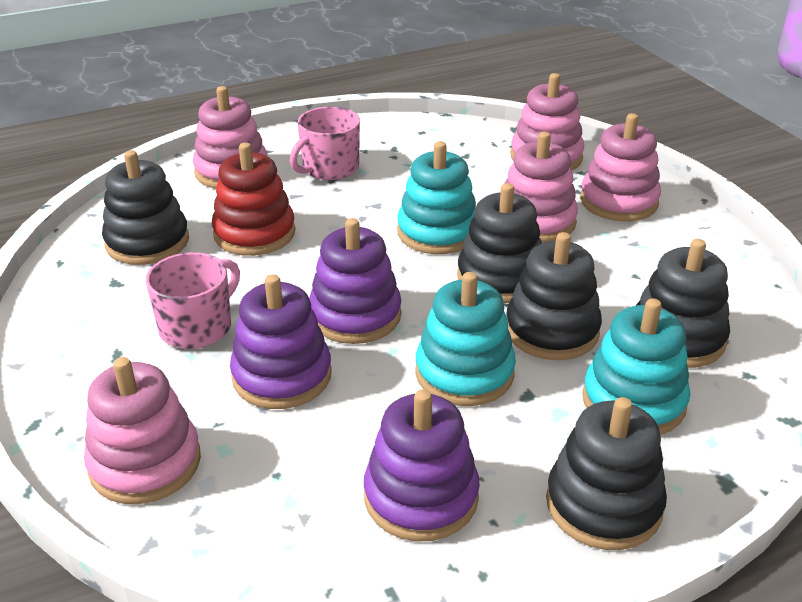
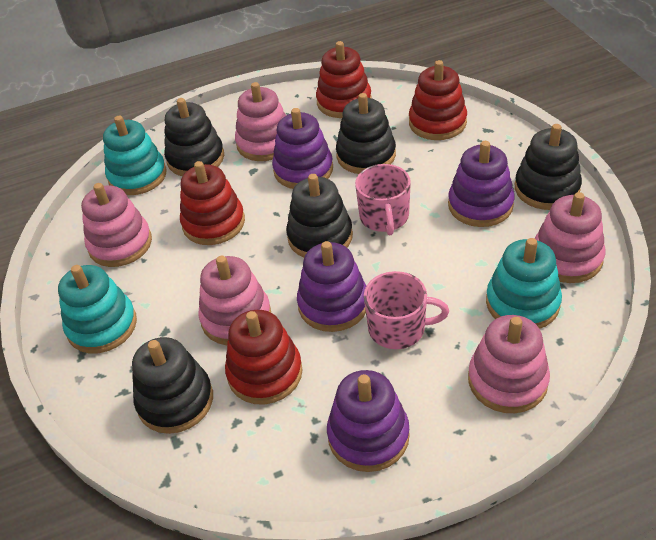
purple stacking toy: 3 -> 4
red stacking toy: 1 -> 4

